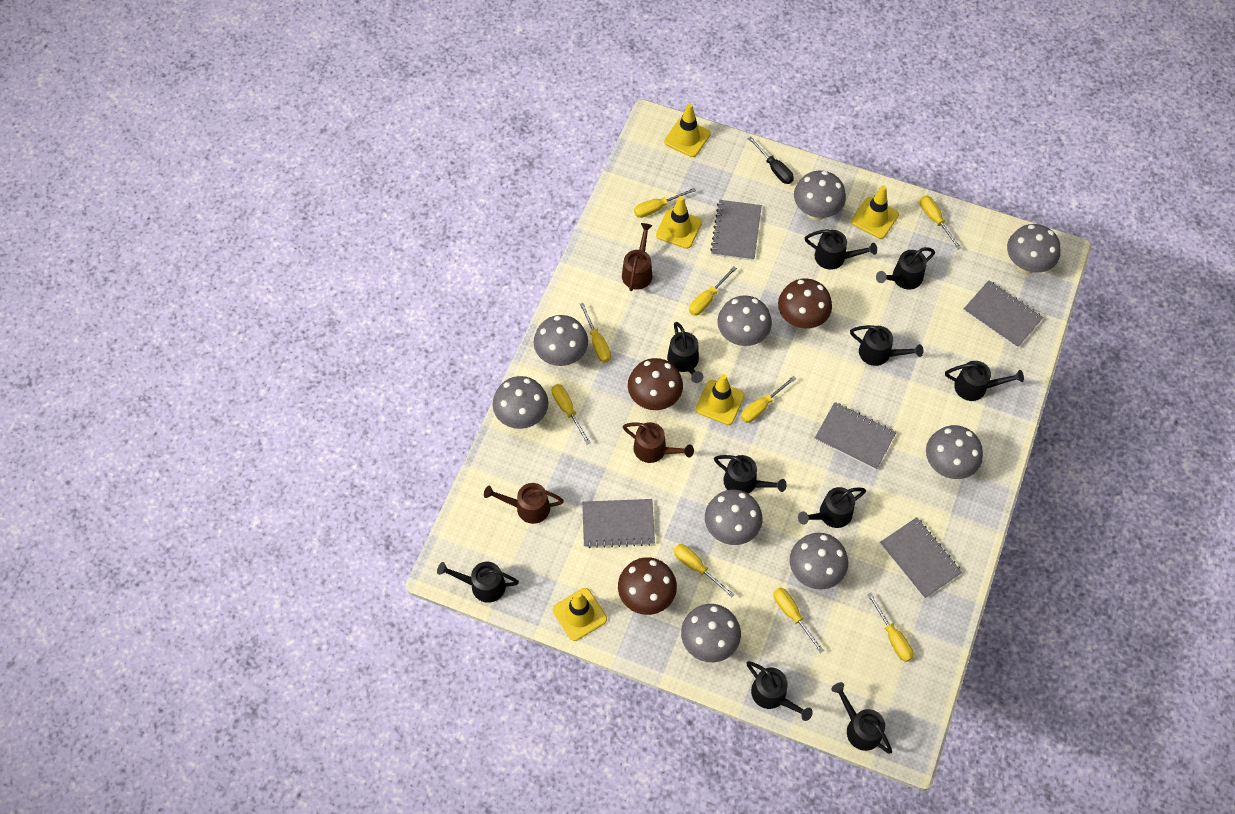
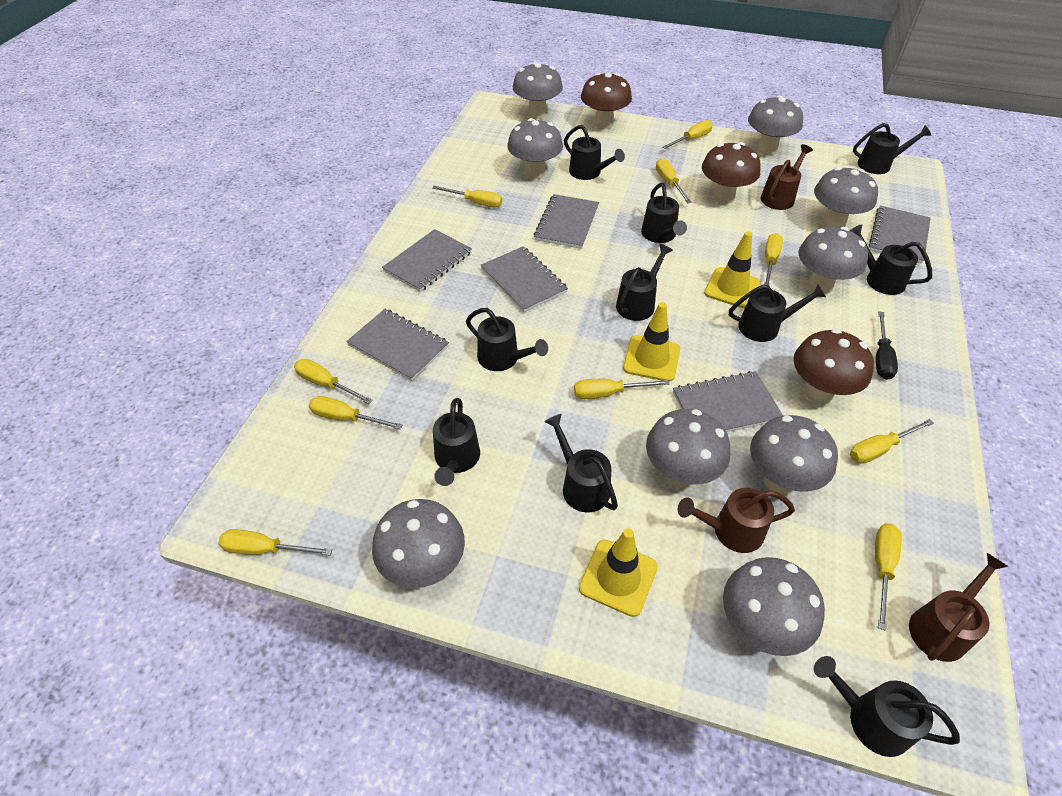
grey notebook: 5 -> 6
yellow screwdriver: 9 -> 10
yellow traffic cone: 5 -> 3

